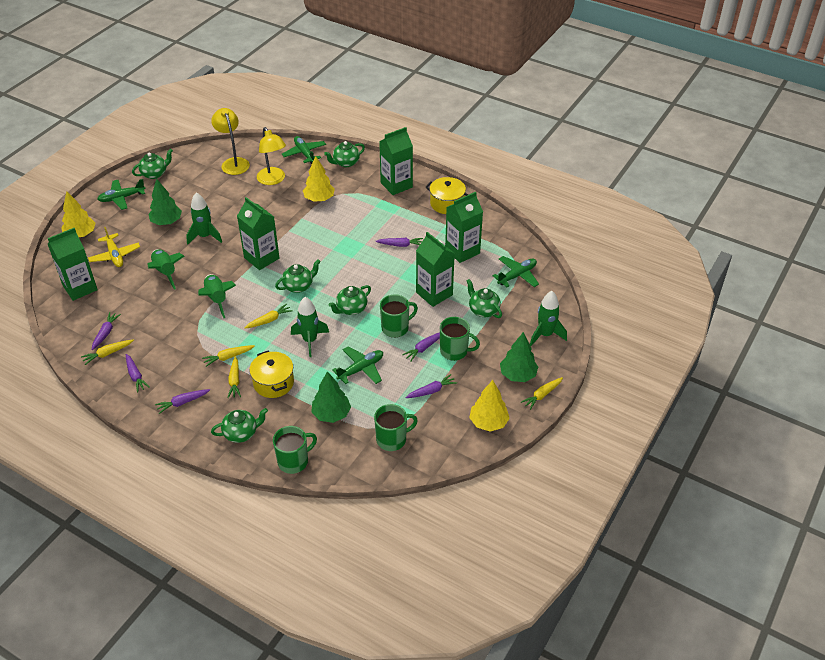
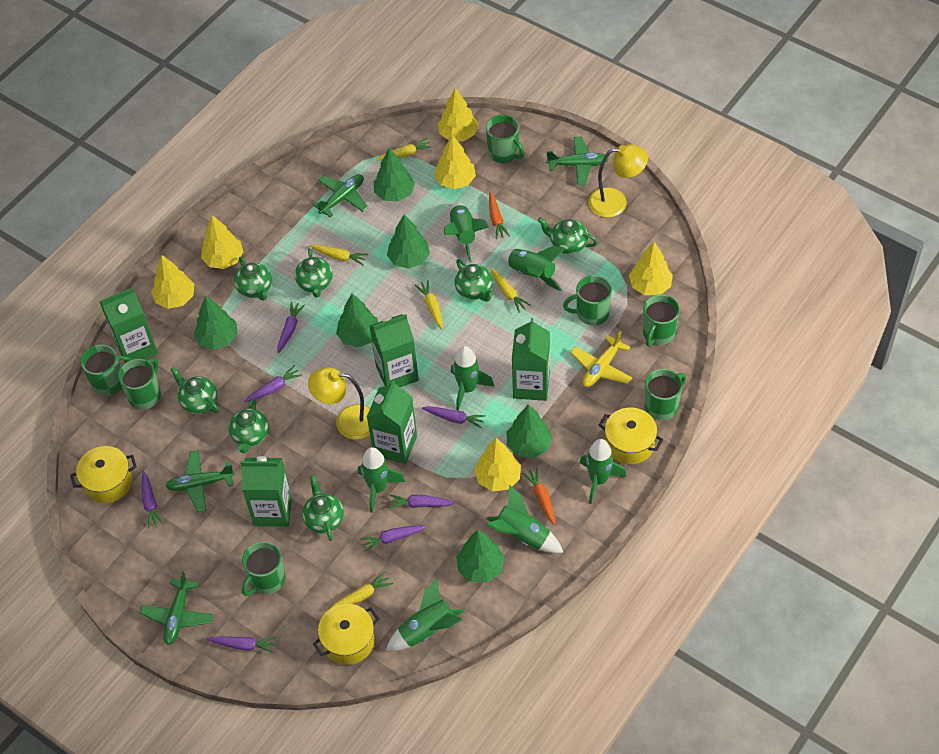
green mug: 4 -> 7
green rocket: 5 -> 7
green teapot: 6 -> 7
green tree: 3 -> 6
orange carrot: 0 -> 2
purple carrot: 6 -> 7
yellow pot: 2 -> 3
yellow tree: 3 -> 6

